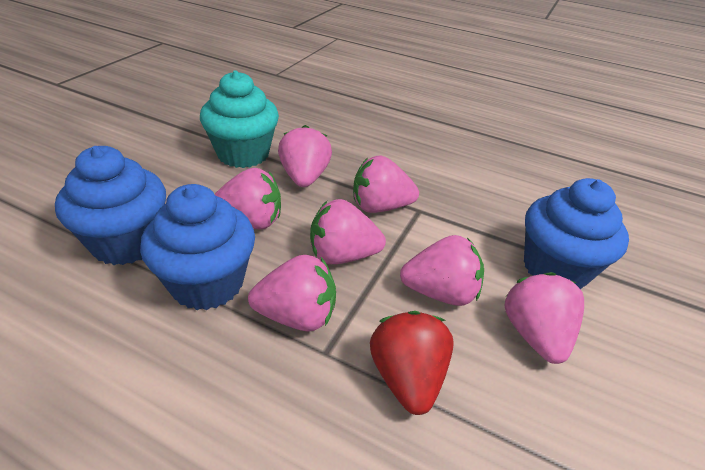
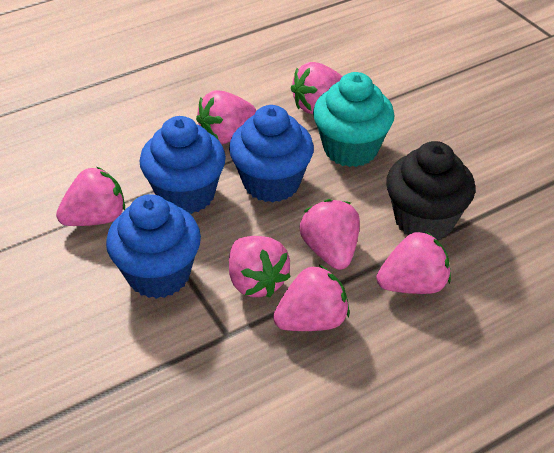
black cupcake: 0 -> 1
red strawberry: 1 -> 0

